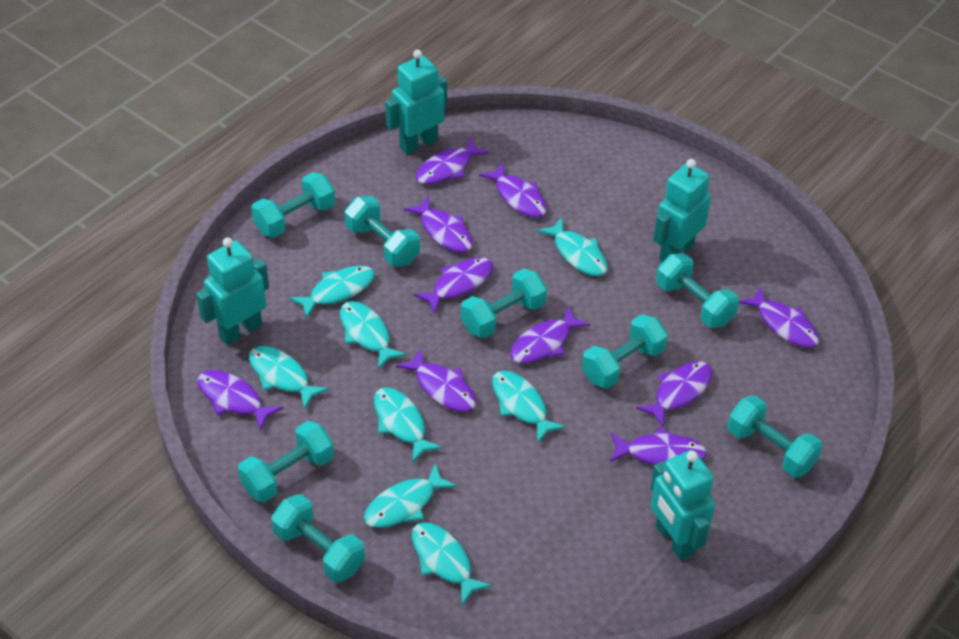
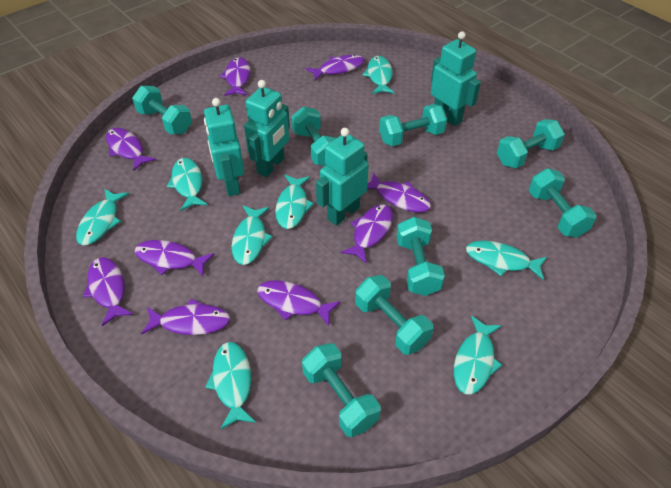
purple fish: 10 -> 9

